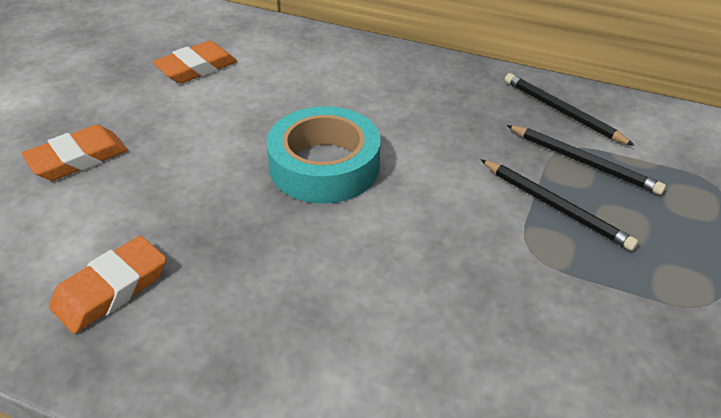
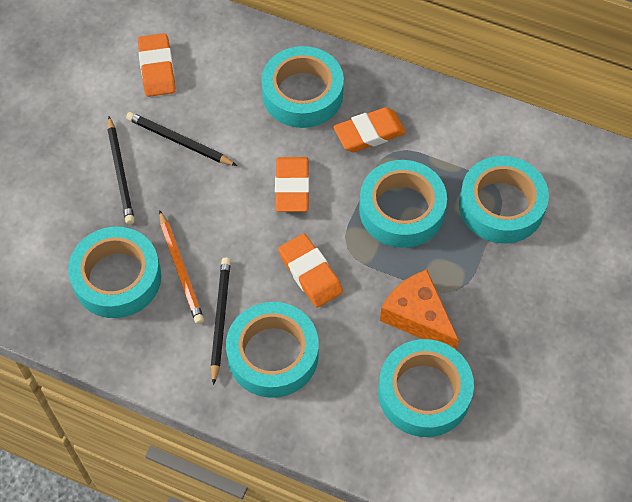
orange cheese: 0 -> 1
orange eraser: 3 -> 4
orange pencil: 0 -> 1
turquoise tape: 1 -> 6

